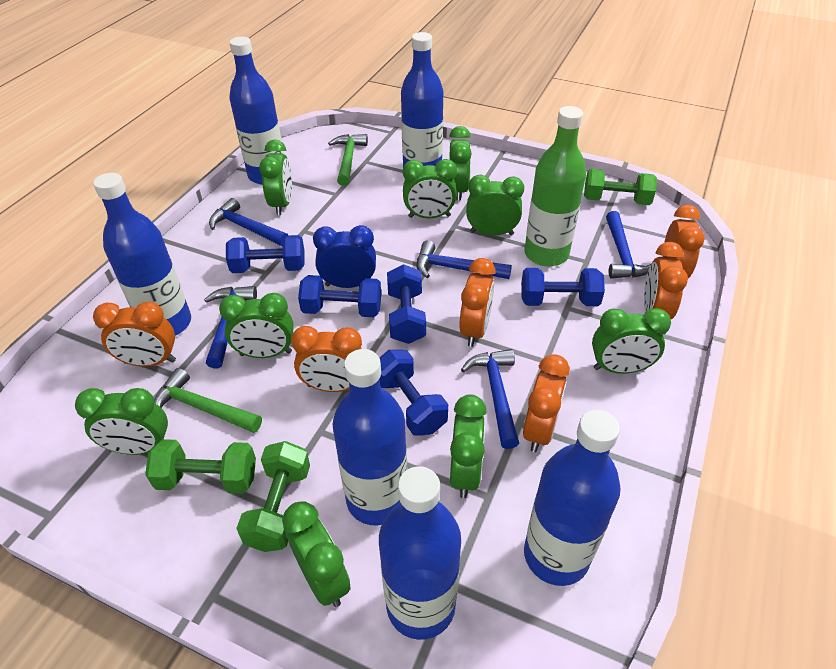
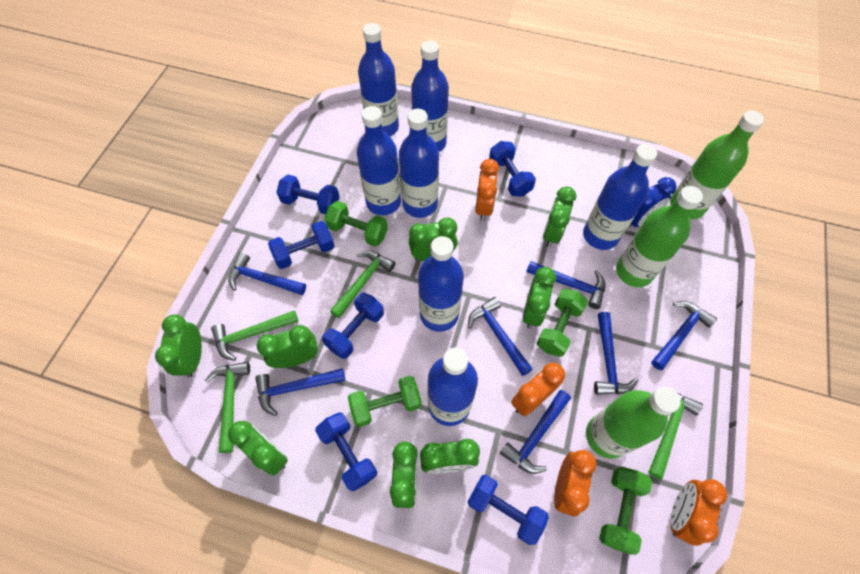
blue bottle: 6 -> 7
blue dumbbell: 5 -> 6
blue hammer: 5 -> 7
green bottle: 1 -> 3
green clock: 9 -> 8
green dumbbell: 3 -> 4
green hammer: 2 -> 4
orange clock: 6 -> 4

